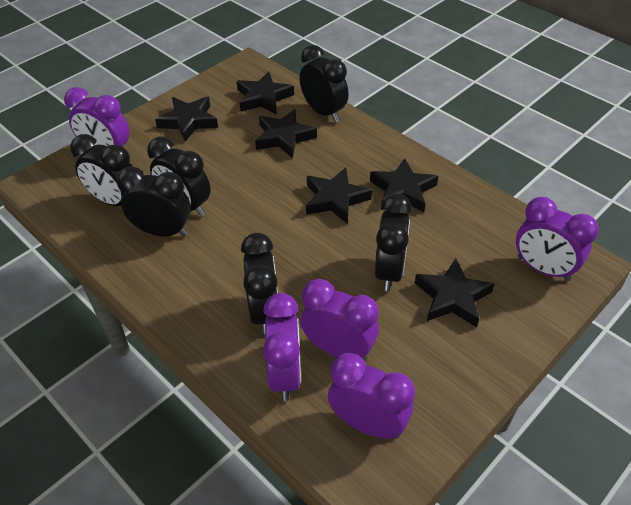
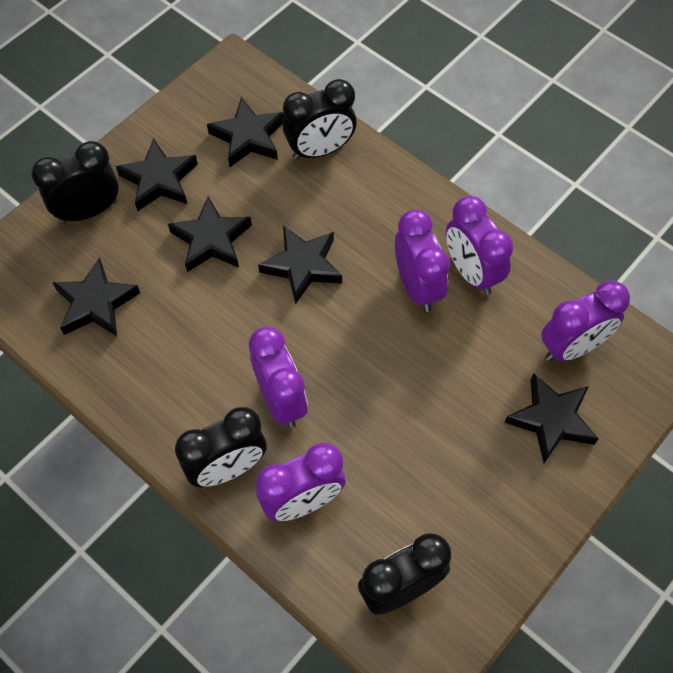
black clock: 6 -> 4

